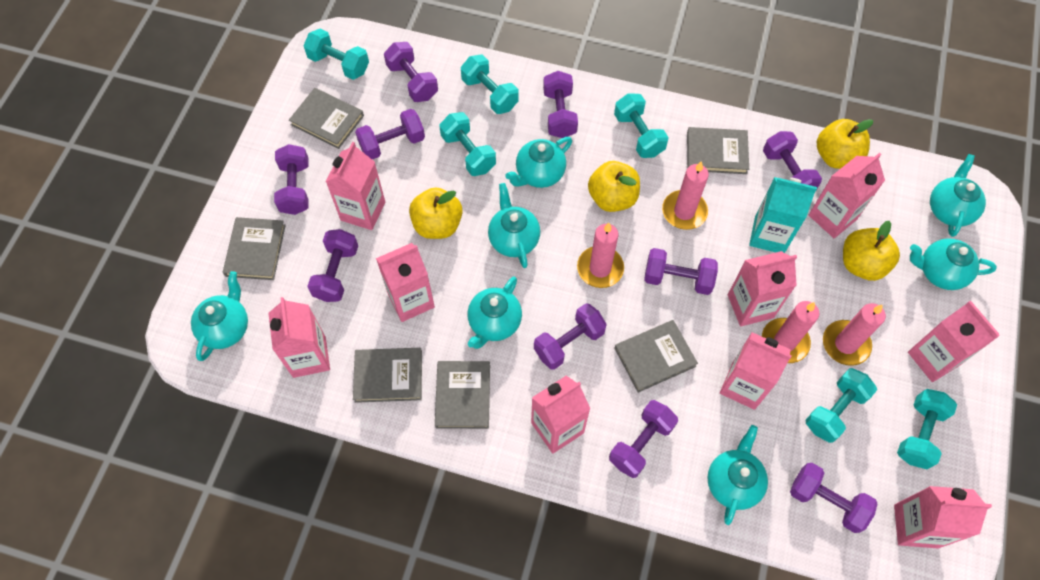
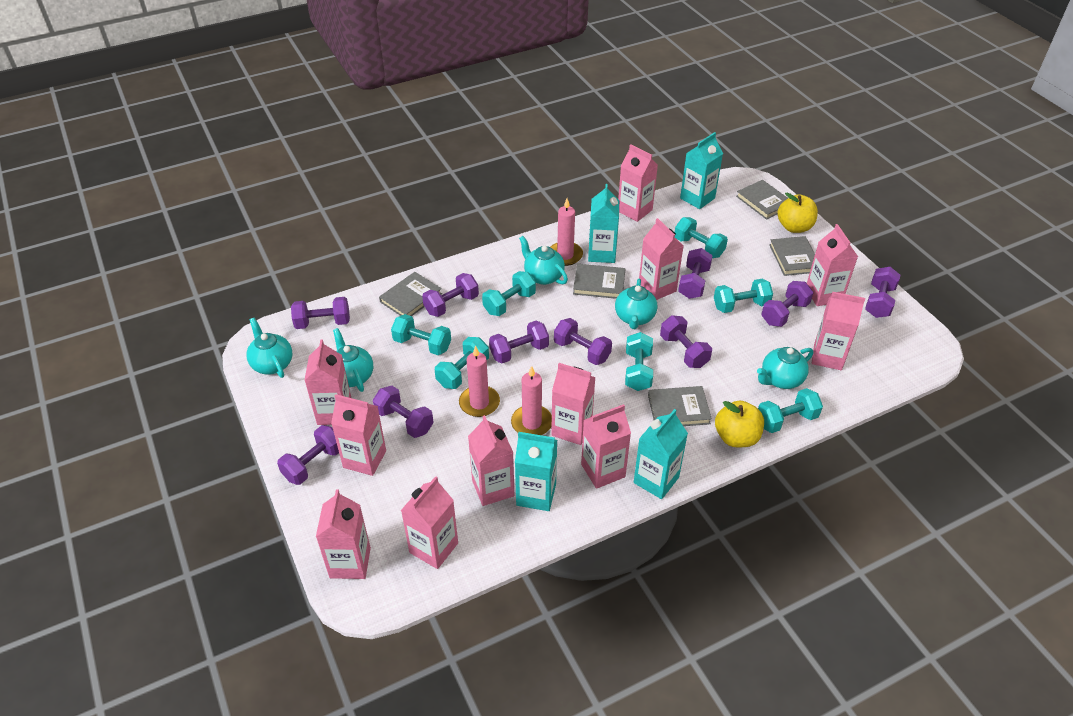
grey book: 6 -> 5
pink candle: 4 -> 3
pink carton: 9 -> 11
turquoise carton: 1 -> 4
turquoise dumbbell: 6 -> 7
turquoise teapot: 7 -> 5
yellow apple: 4 -> 2

